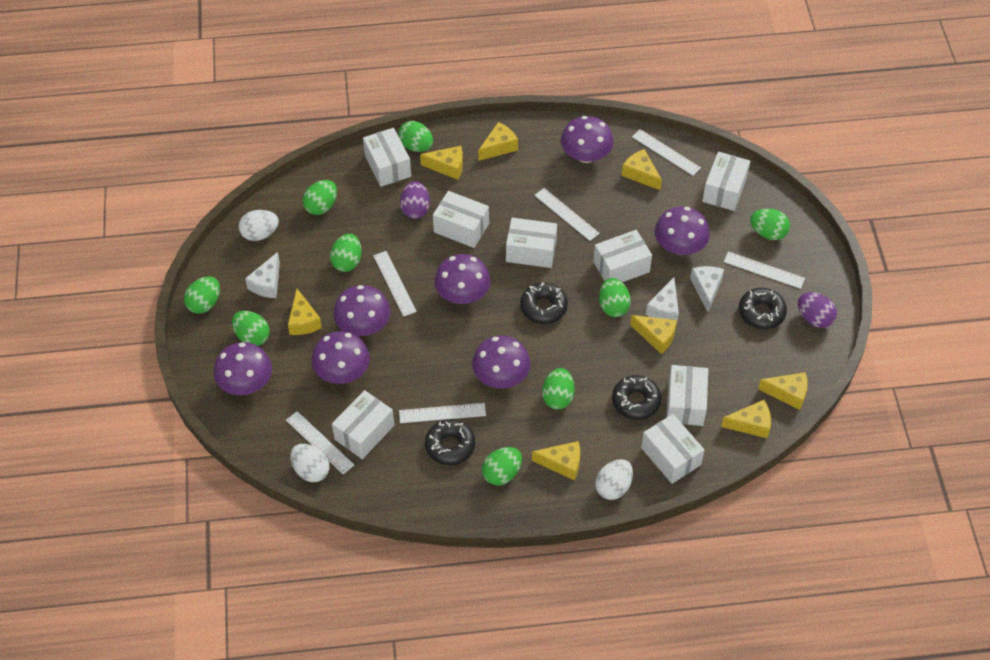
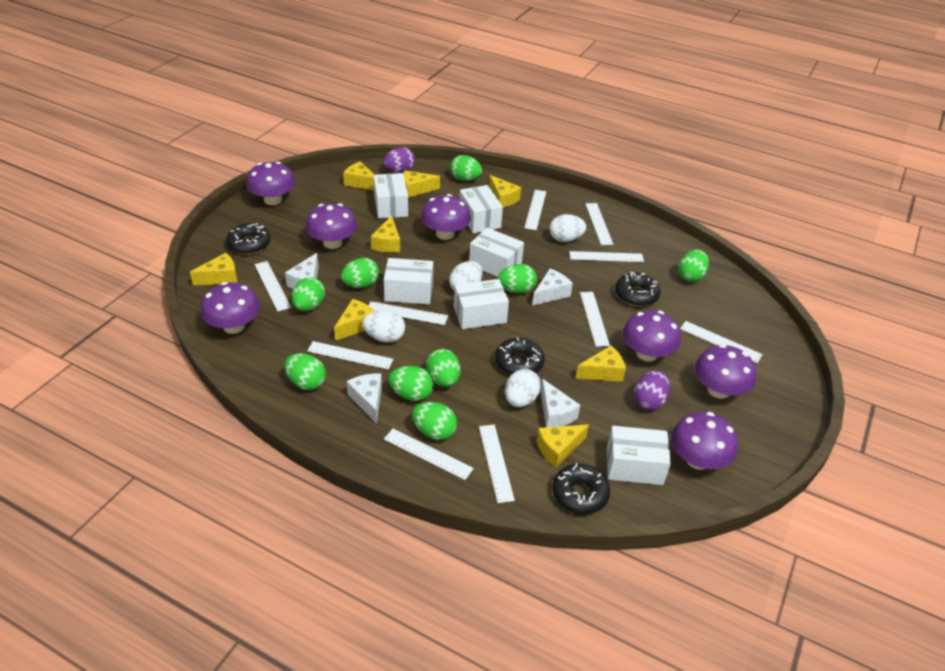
white box: 8 -> 6
white cheese: 3 -> 4
white egg: 3 -> 4
white ruler: 6 -> 10

